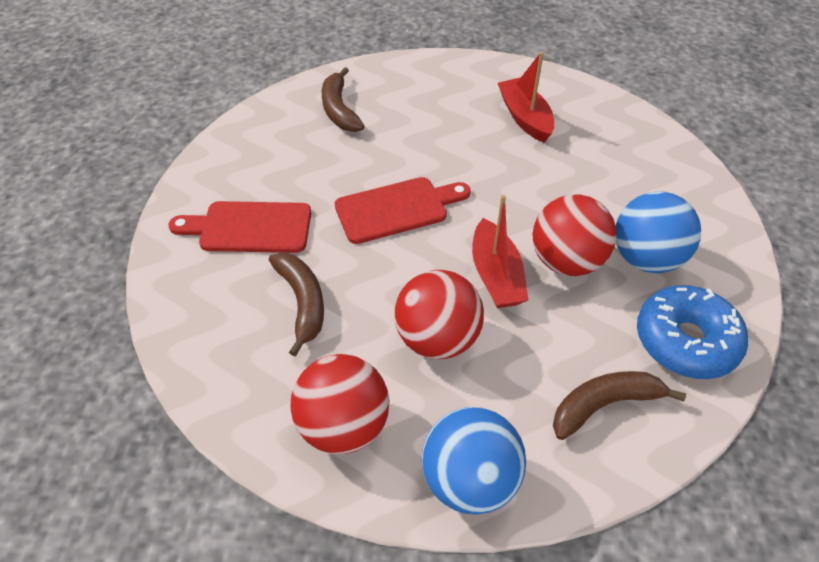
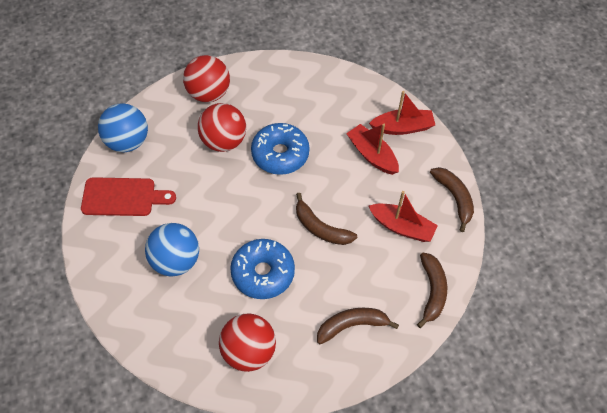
blue donut: 1 -> 2
brown banana: 3 -> 4
red boat: 2 -> 3
red cutting board: 2 -> 1

